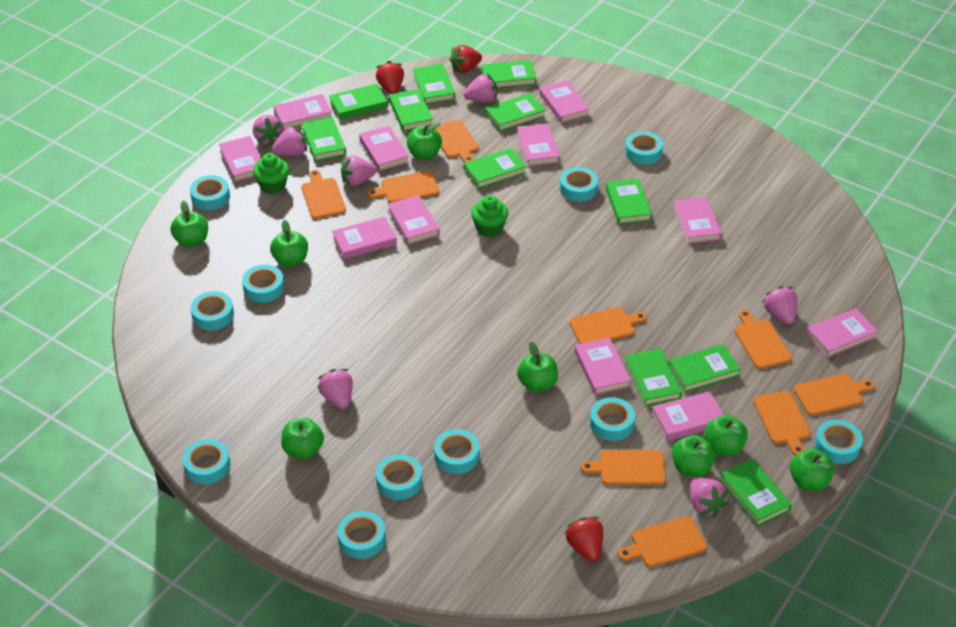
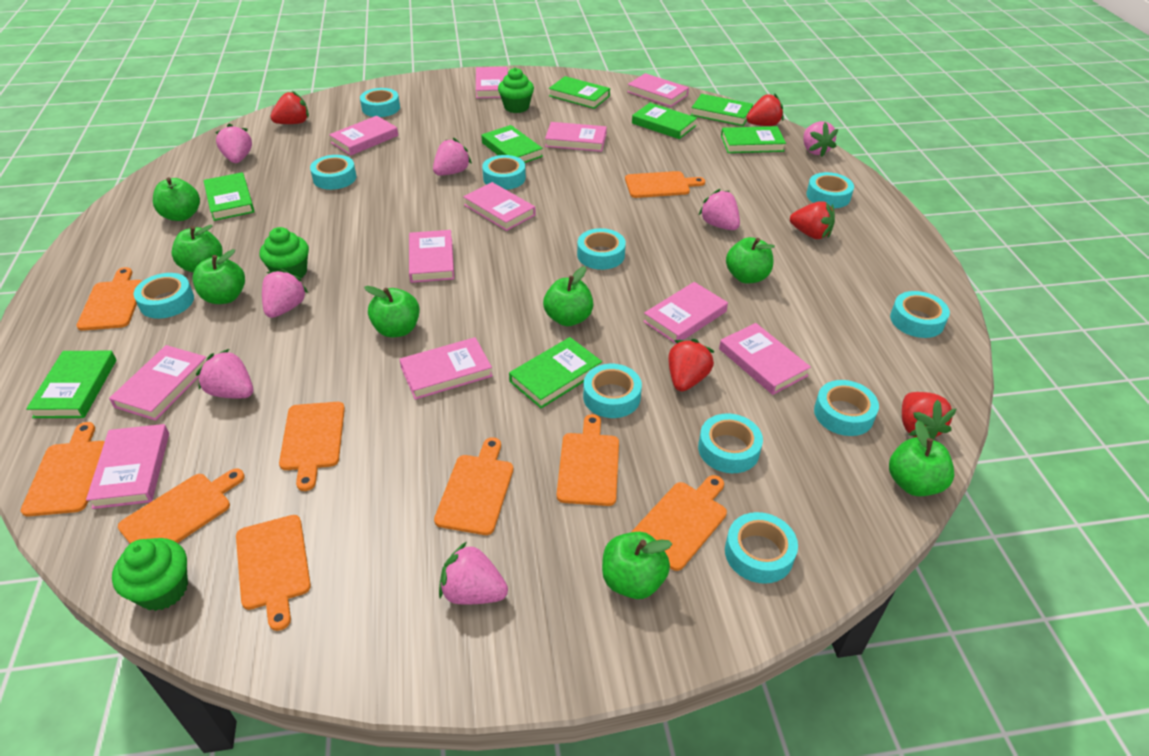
green book: 11 -> 8
green cupcake: 2 -> 3
red strawberry: 3 -> 5

